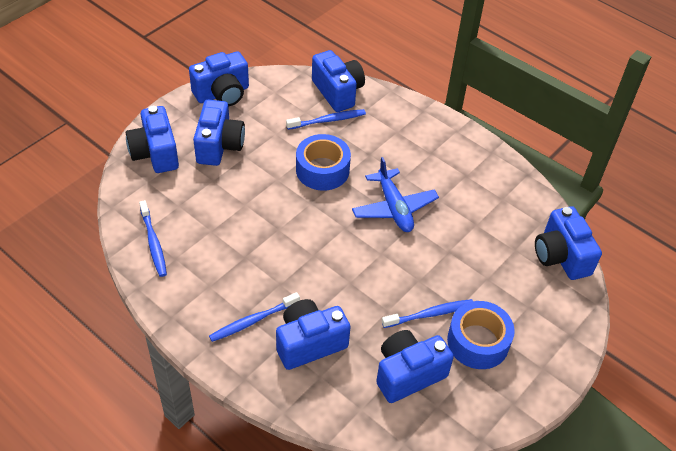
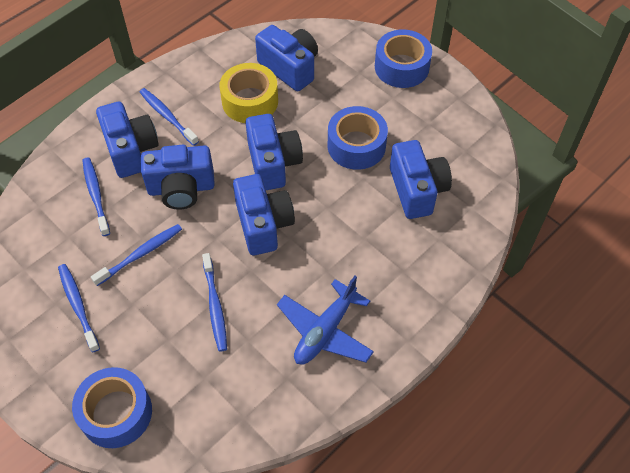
blue camera: 7 -> 6
blue tape: 2 -> 3
blue toothbrush: 4 -> 5
yellow tape: 0 -> 1

